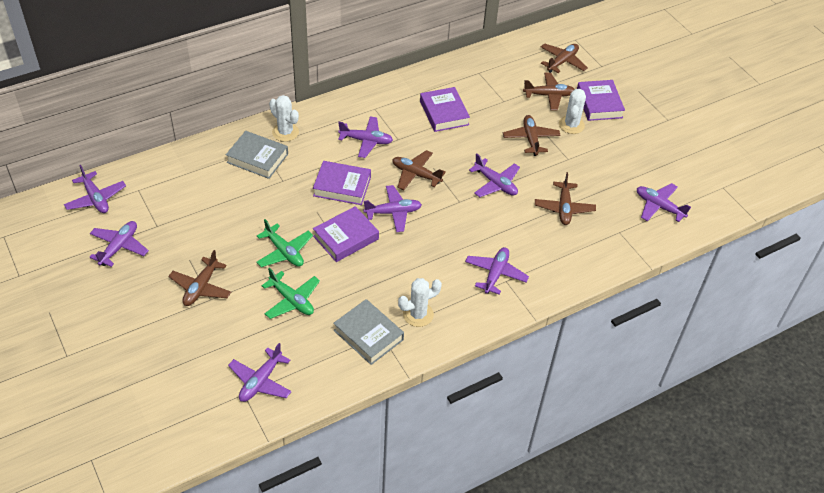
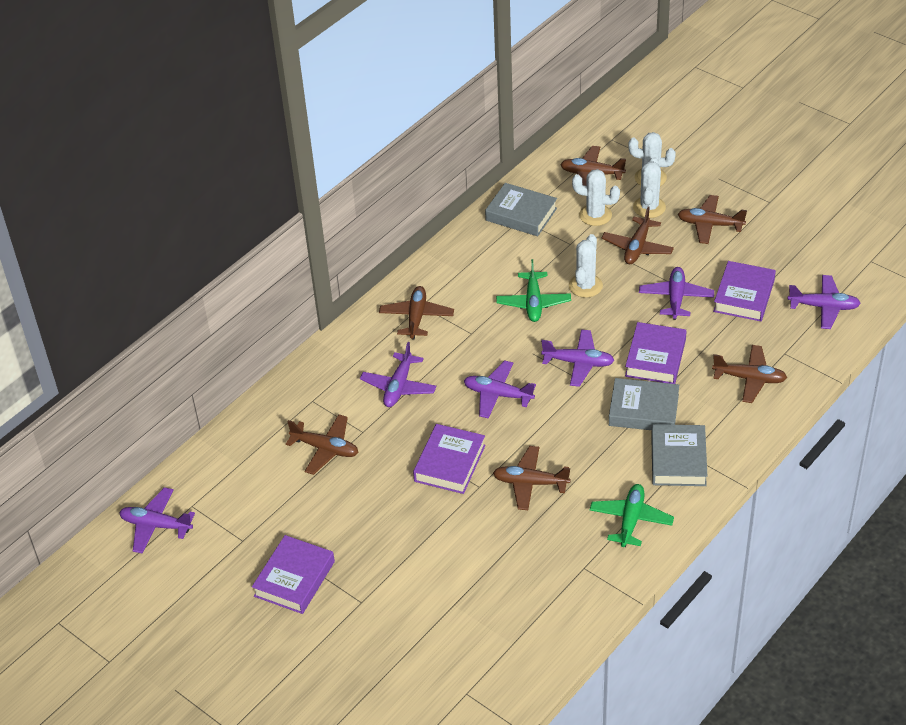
brown plane: 6 -> 7
grey book: 2 -> 3
purple plane: 8 -> 6
white cactus: 3 -> 4

